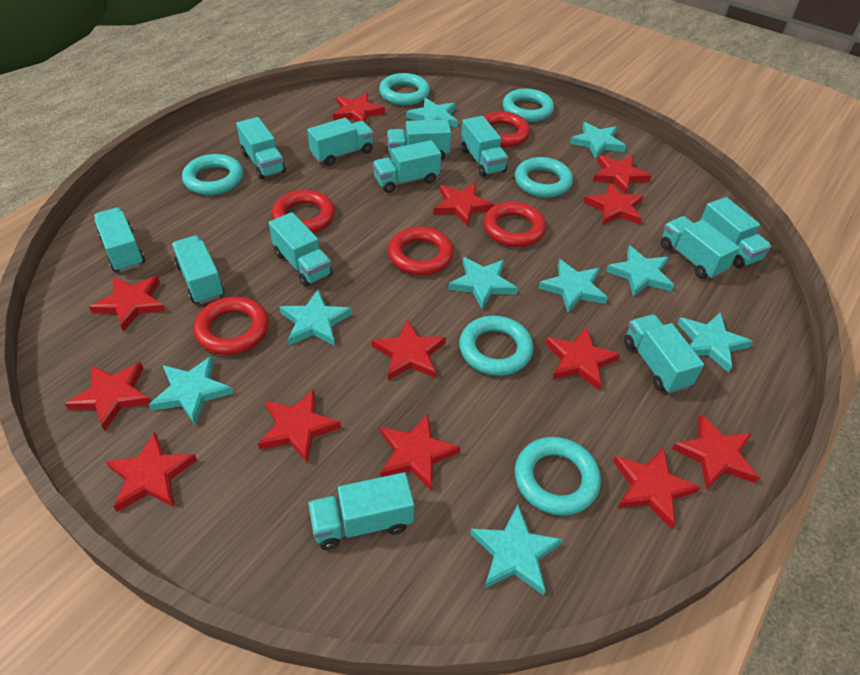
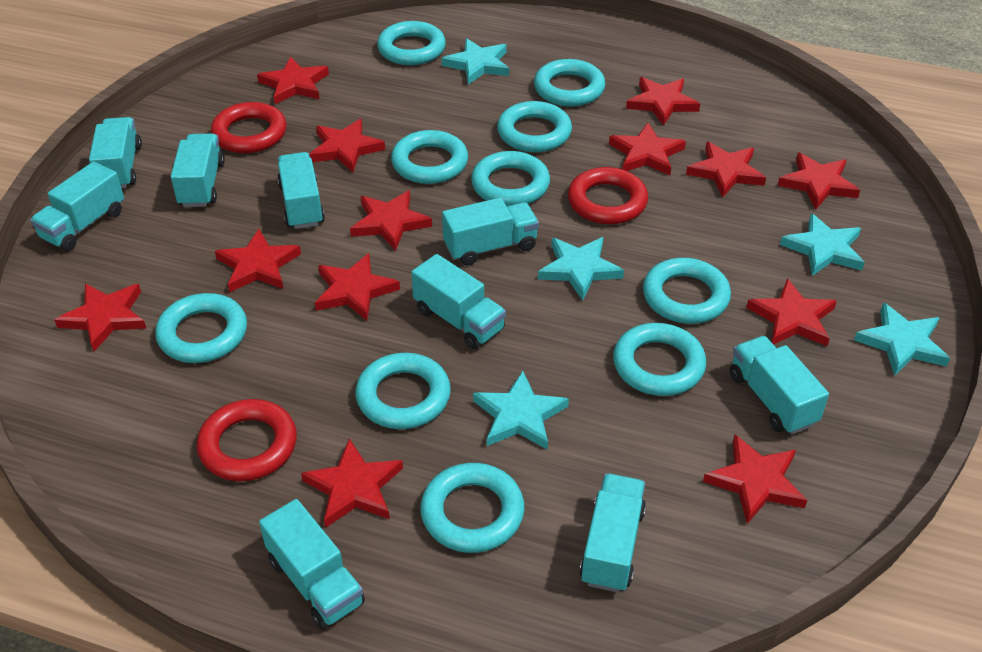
red ring: 5 -> 3
turquoise ring: 6 -> 10
turquoise star: 9 -> 5
turquoise truck: 12 -> 9

